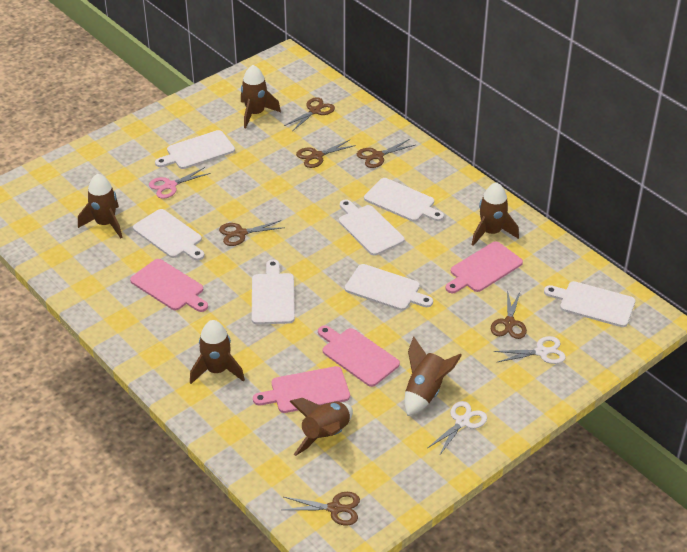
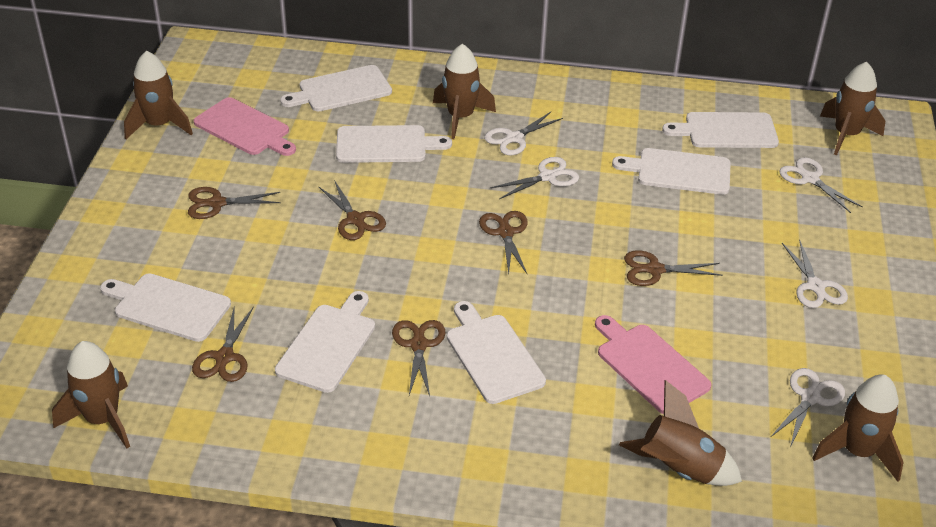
pink cutting board: 4 -> 2
pink scissors: 1 -> 0
white scissors: 2 -> 5

